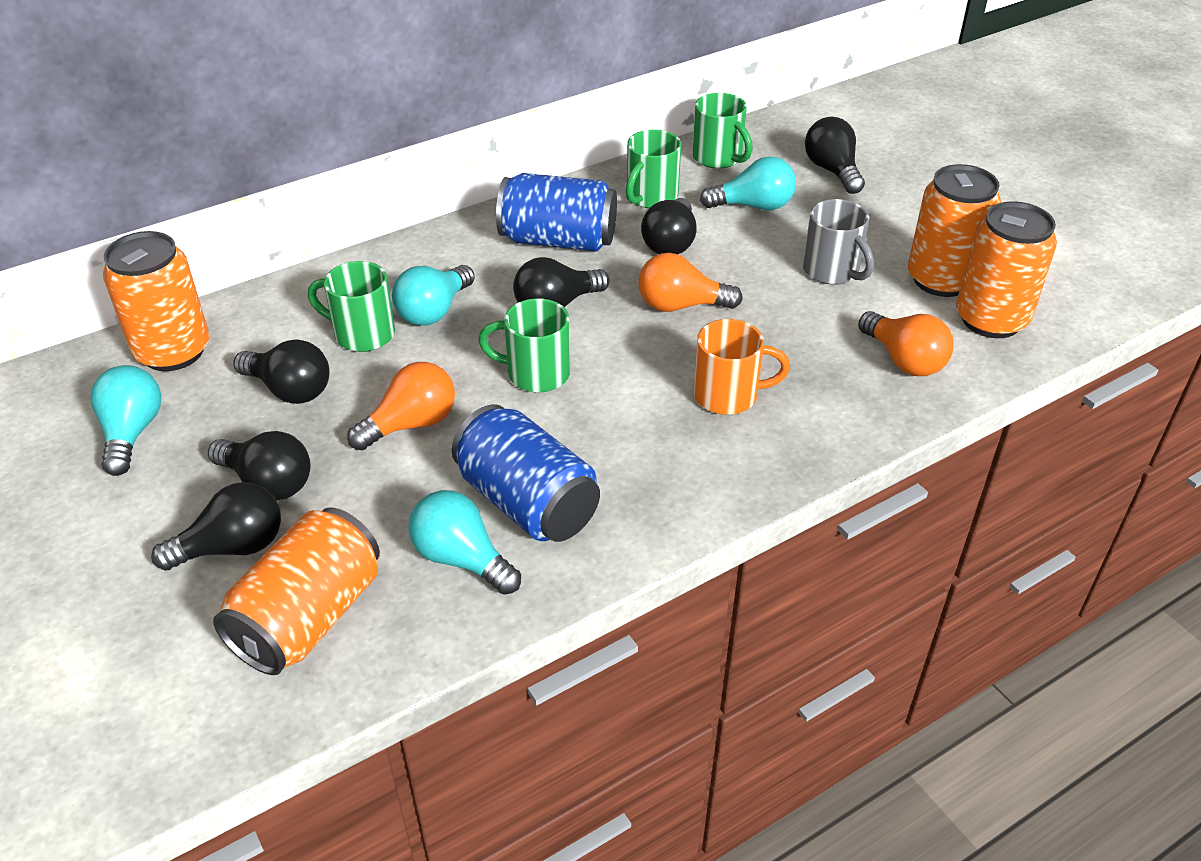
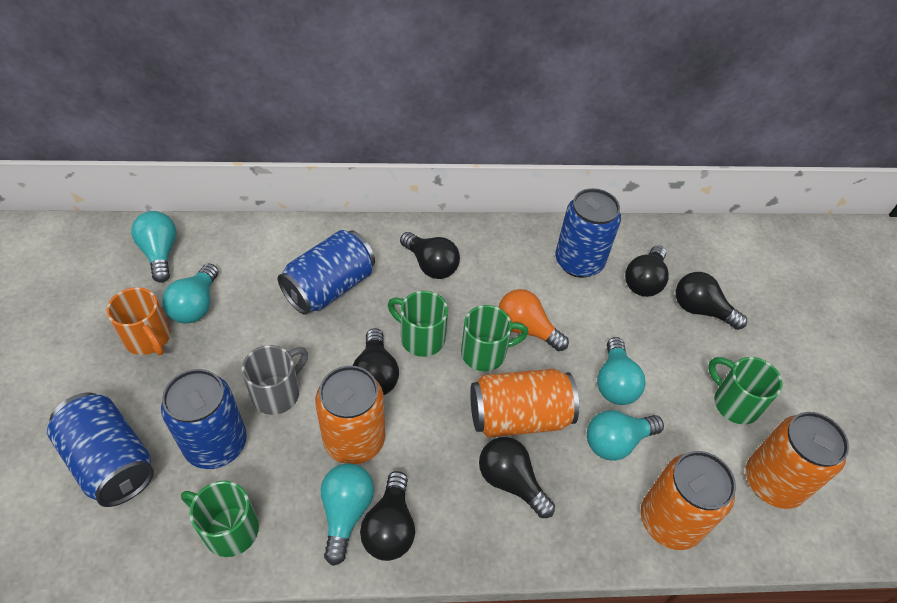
blue can: 2 -> 4
orange light bulb: 3 -> 1
turquoise light bulb: 4 -> 5

